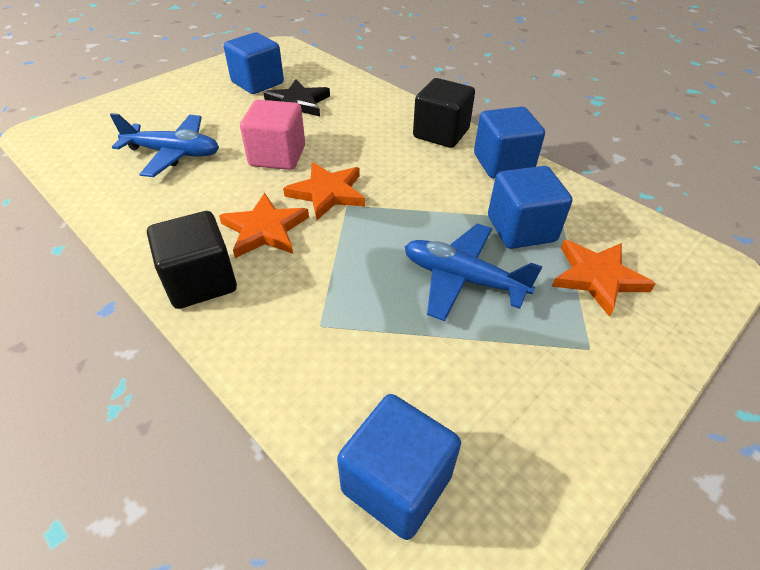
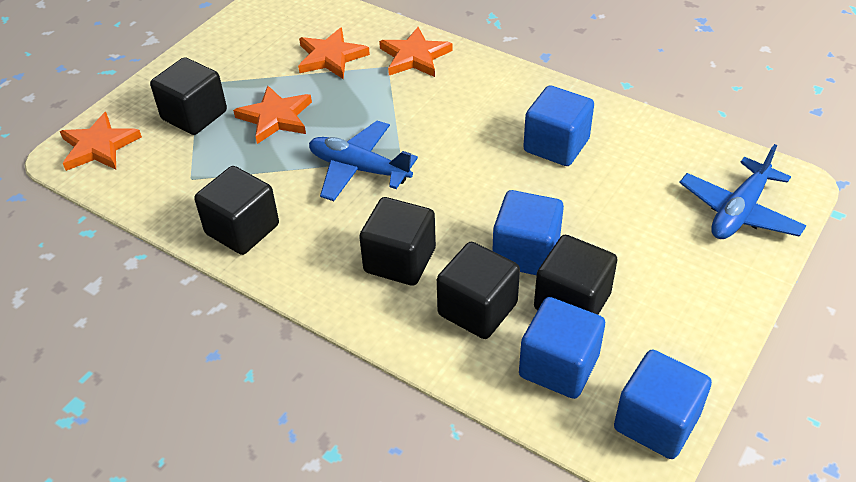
black cube: 2 -> 5
black star: 1 -> 0
orange star: 3 -> 4
pink cube: 1 -> 0

